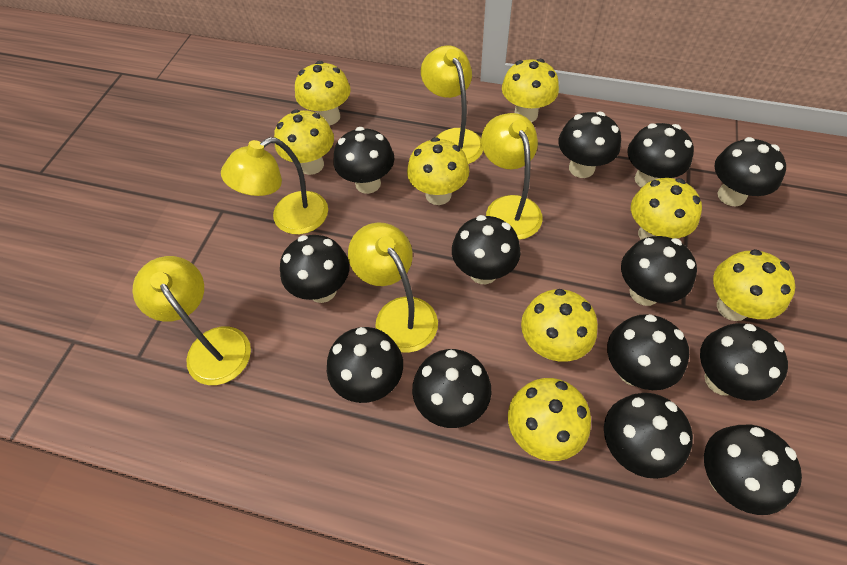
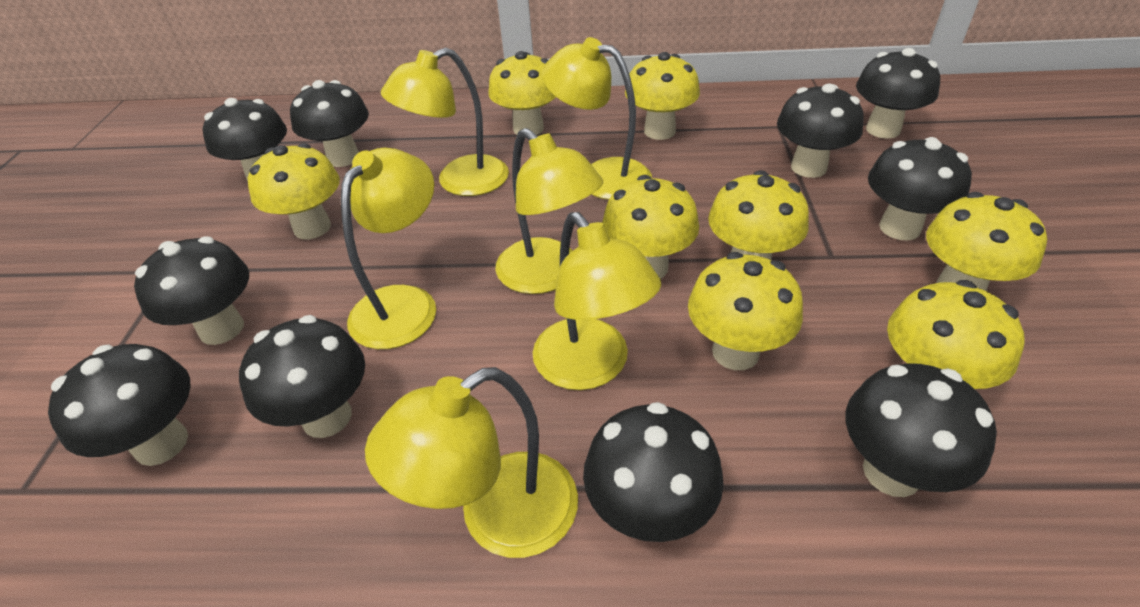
black mushroom: 13 -> 10
yellow lamp: 5 -> 6

